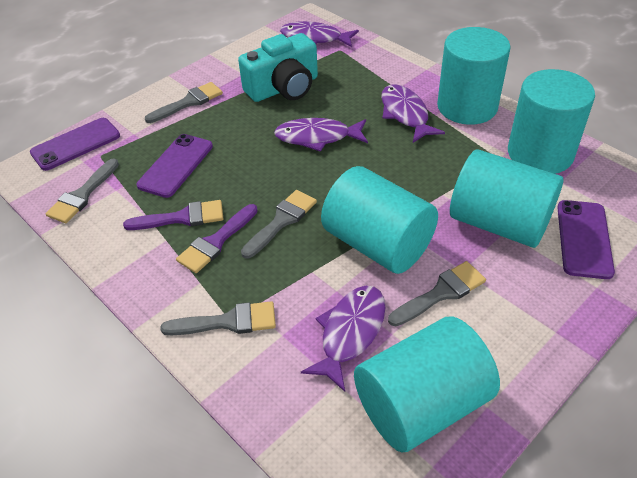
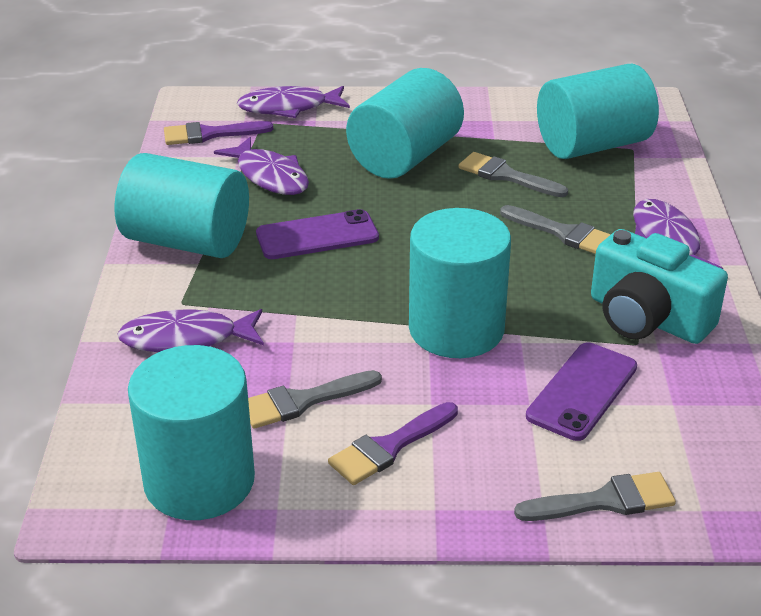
grey brush: 5 -> 4
purple phone: 3 -> 2

